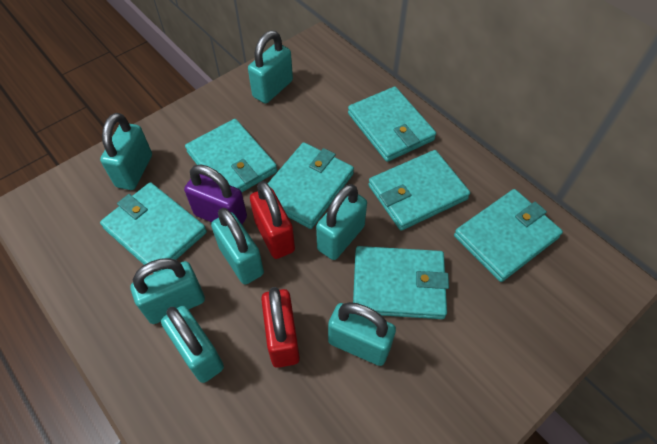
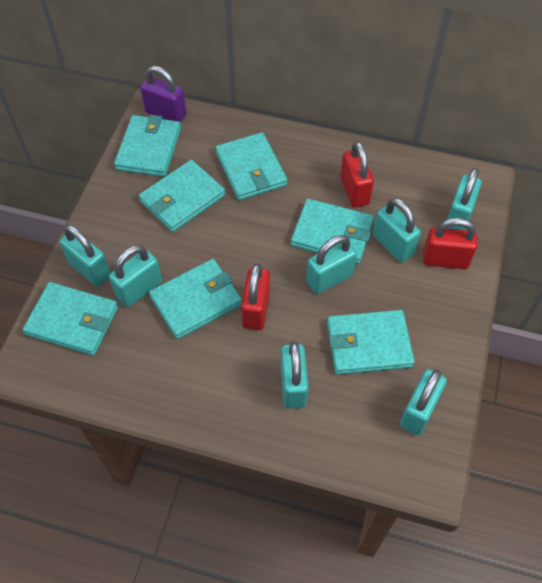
red padlock: 2 -> 3

